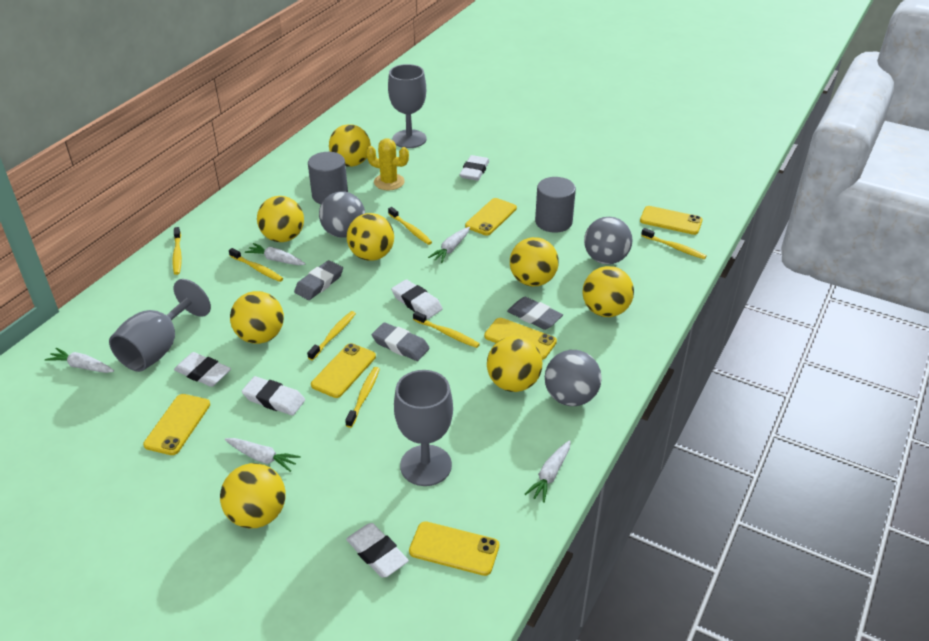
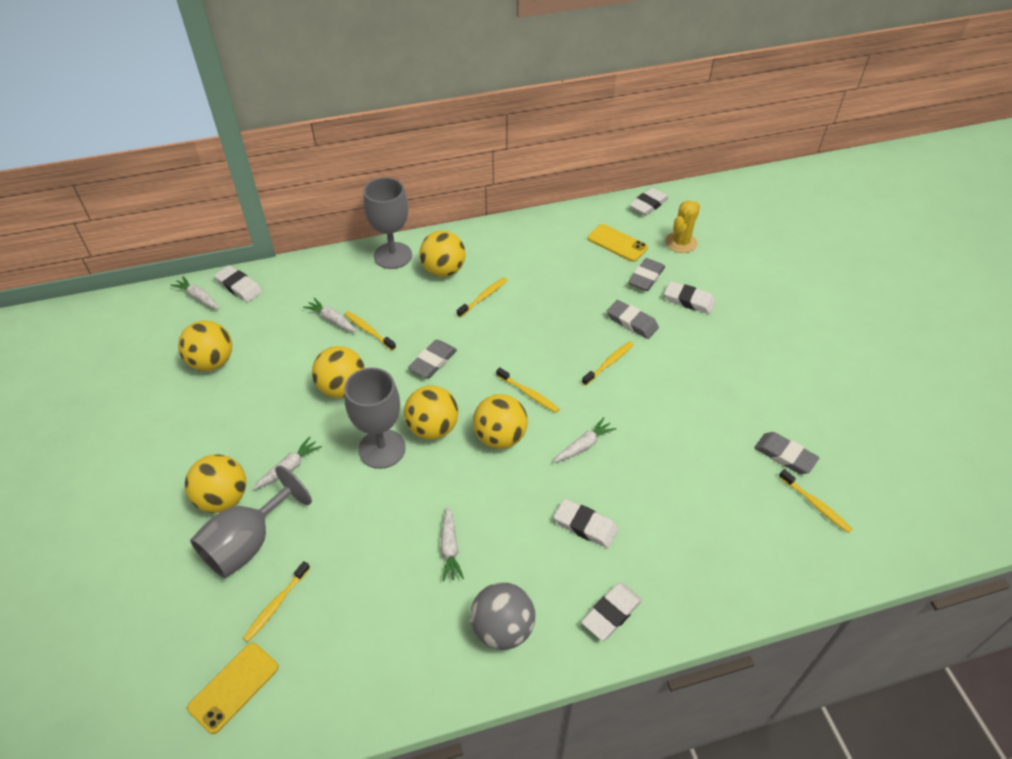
grey ball: 3 -> 1
grey cylinder: 2 -> 0
grey eraser: 3 -> 4
yellow ball: 8 -> 6
yellow phone: 6 -> 2
yellow toothbrush: 7 -> 6

